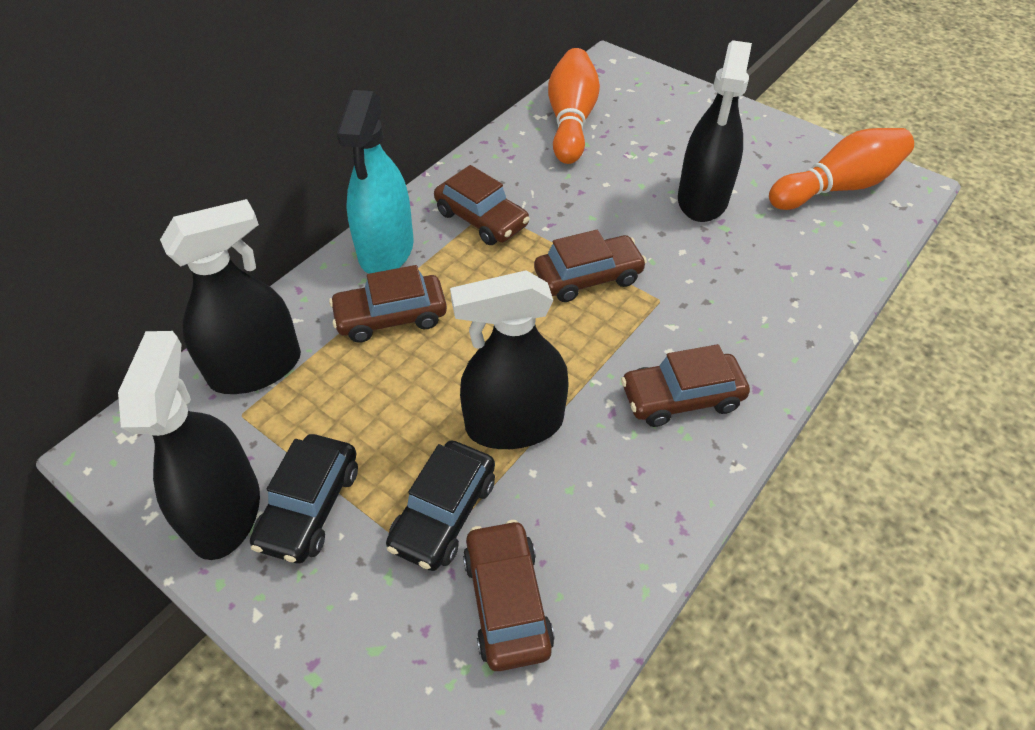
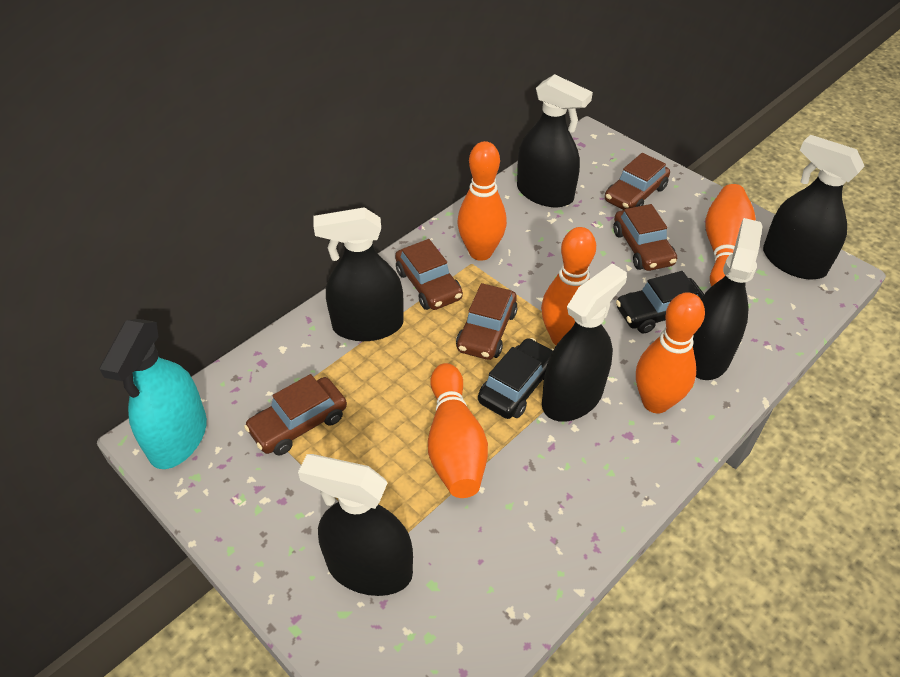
black spray bottle: 4 -> 6
orange bowling pin: 2 -> 5

